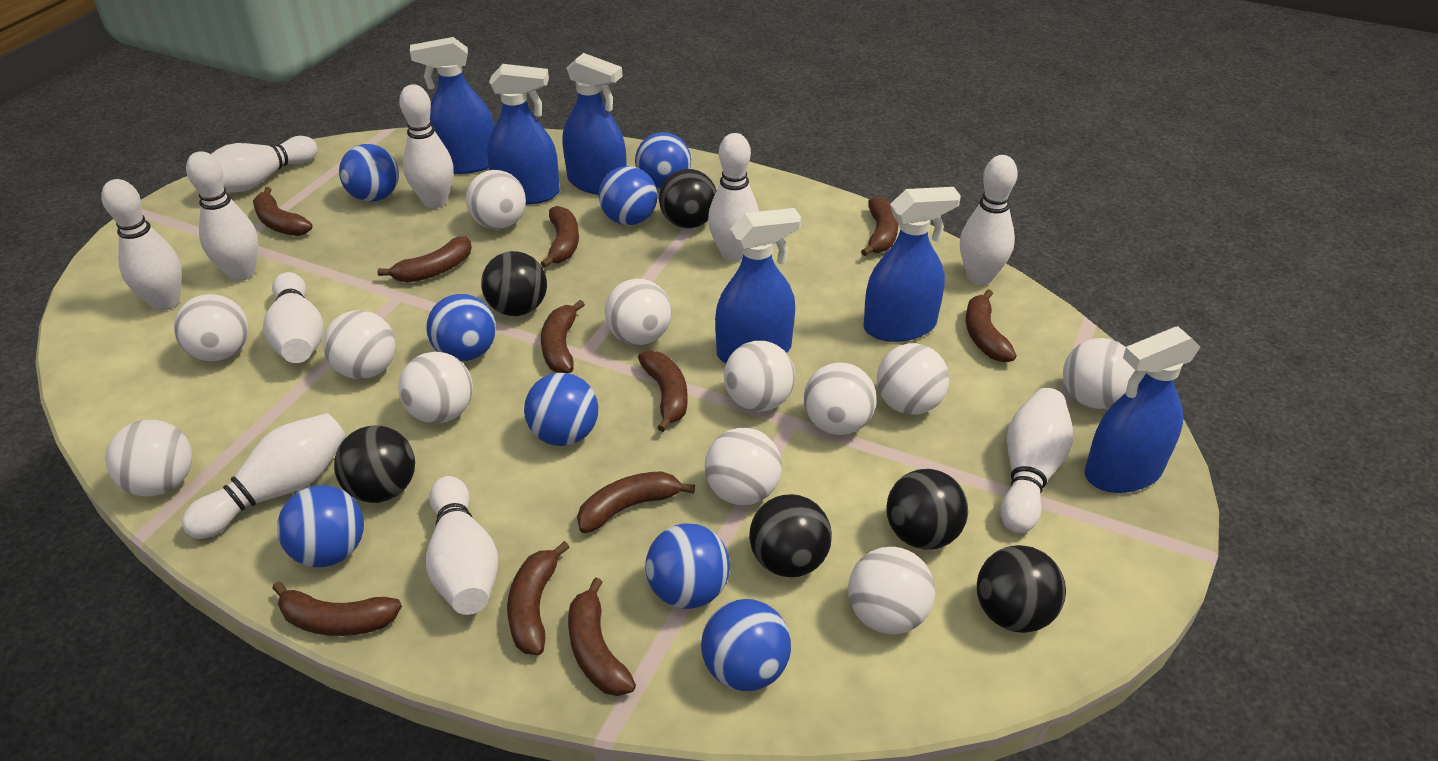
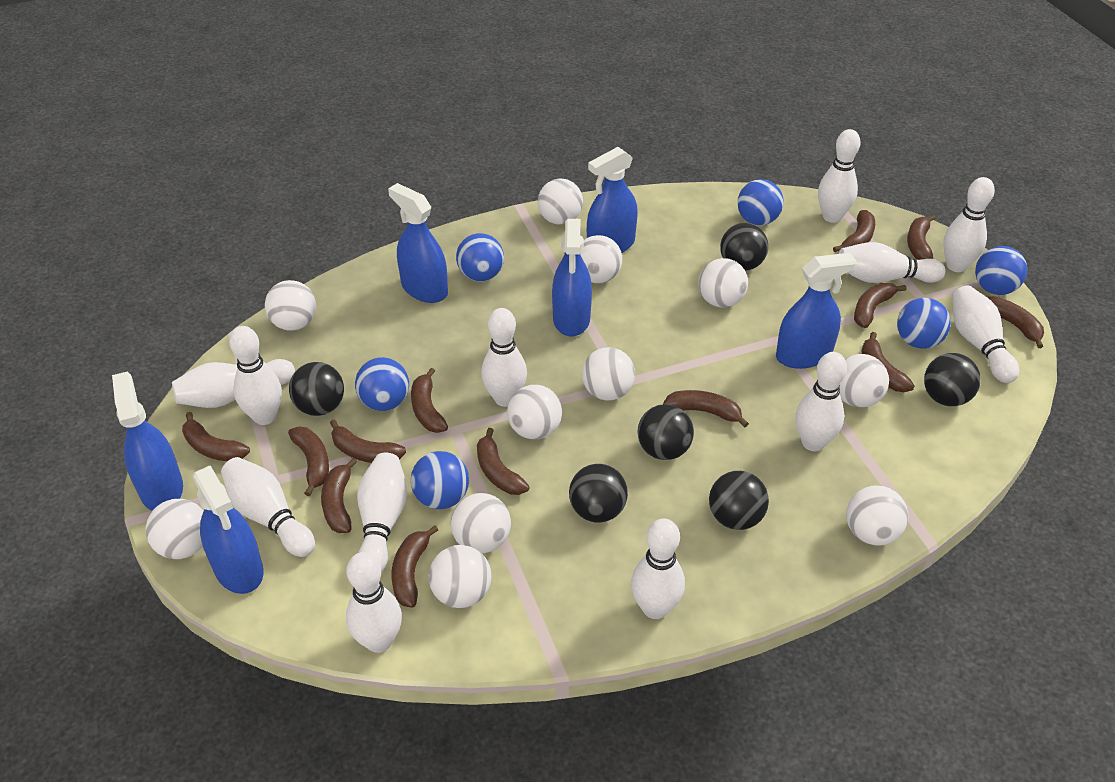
blue ball: 8 -> 6
brown banana: 11 -> 13
white ball: 12 -> 11
white bowling pin: 10 -> 12

